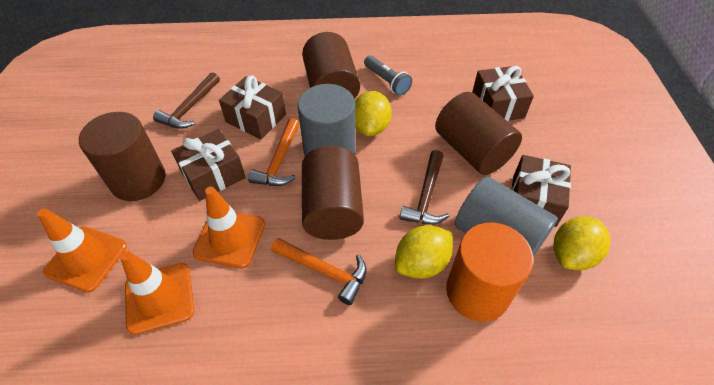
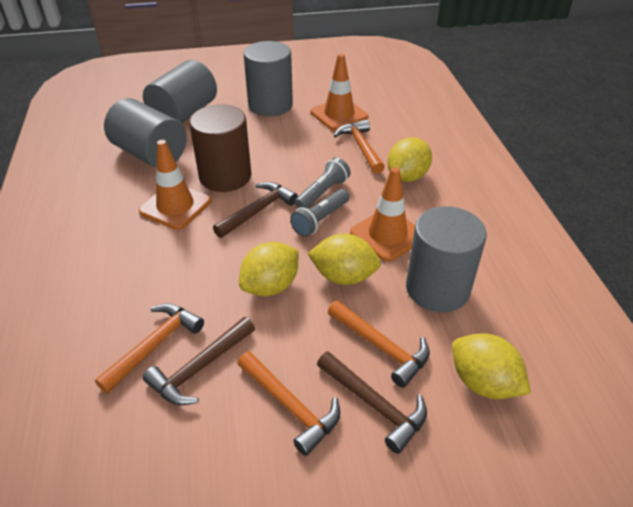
brown cylinder: 4 -> 1
brown gift: 4 -> 0
brown hammer: 2 -> 3
grey cylinder: 2 -> 4
grey flashlight: 1 -> 2
orange cylinder: 1 -> 0
orange hammer: 2 -> 4
yellow lemon: 3 -> 4

